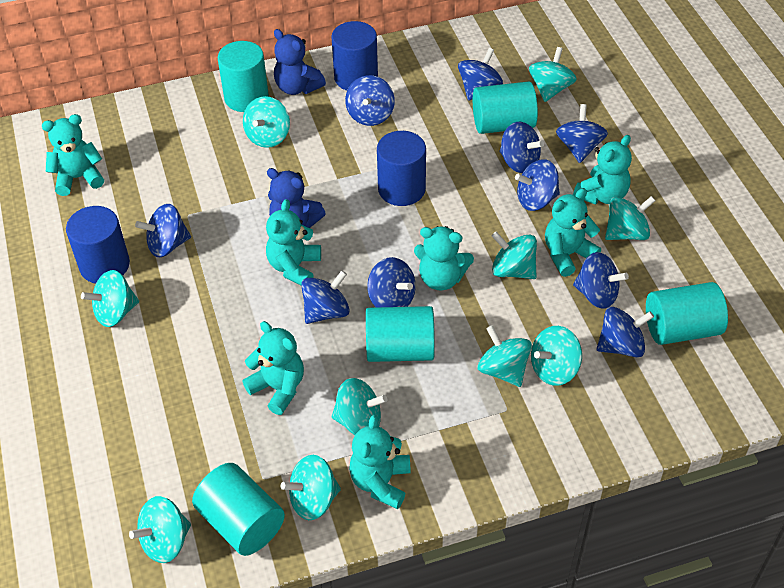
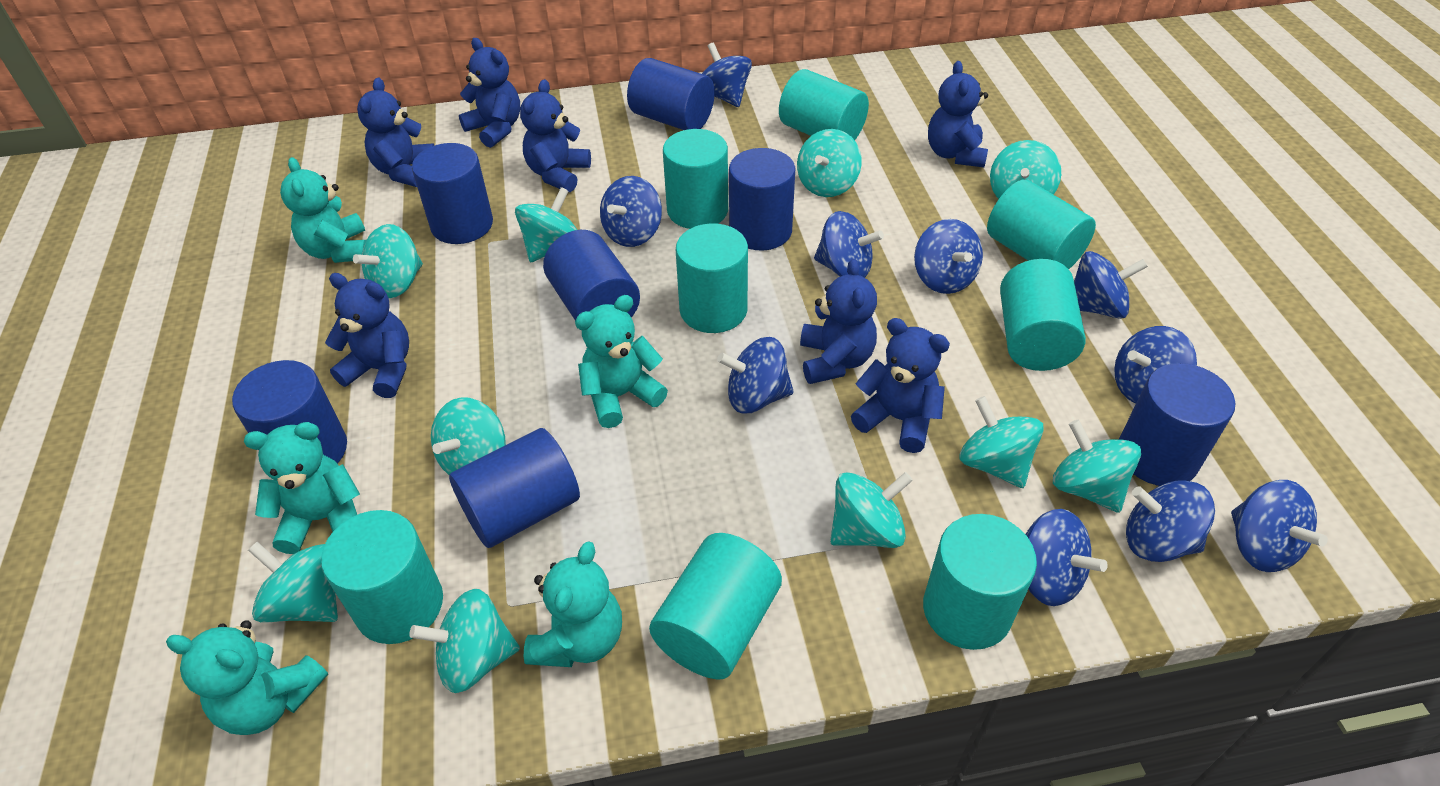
blue cylinder: 3 -> 7
blue teddy bear: 2 -> 7
turquoise cylinder: 5 -> 8
turquoise teddy bear: 7 -> 5

